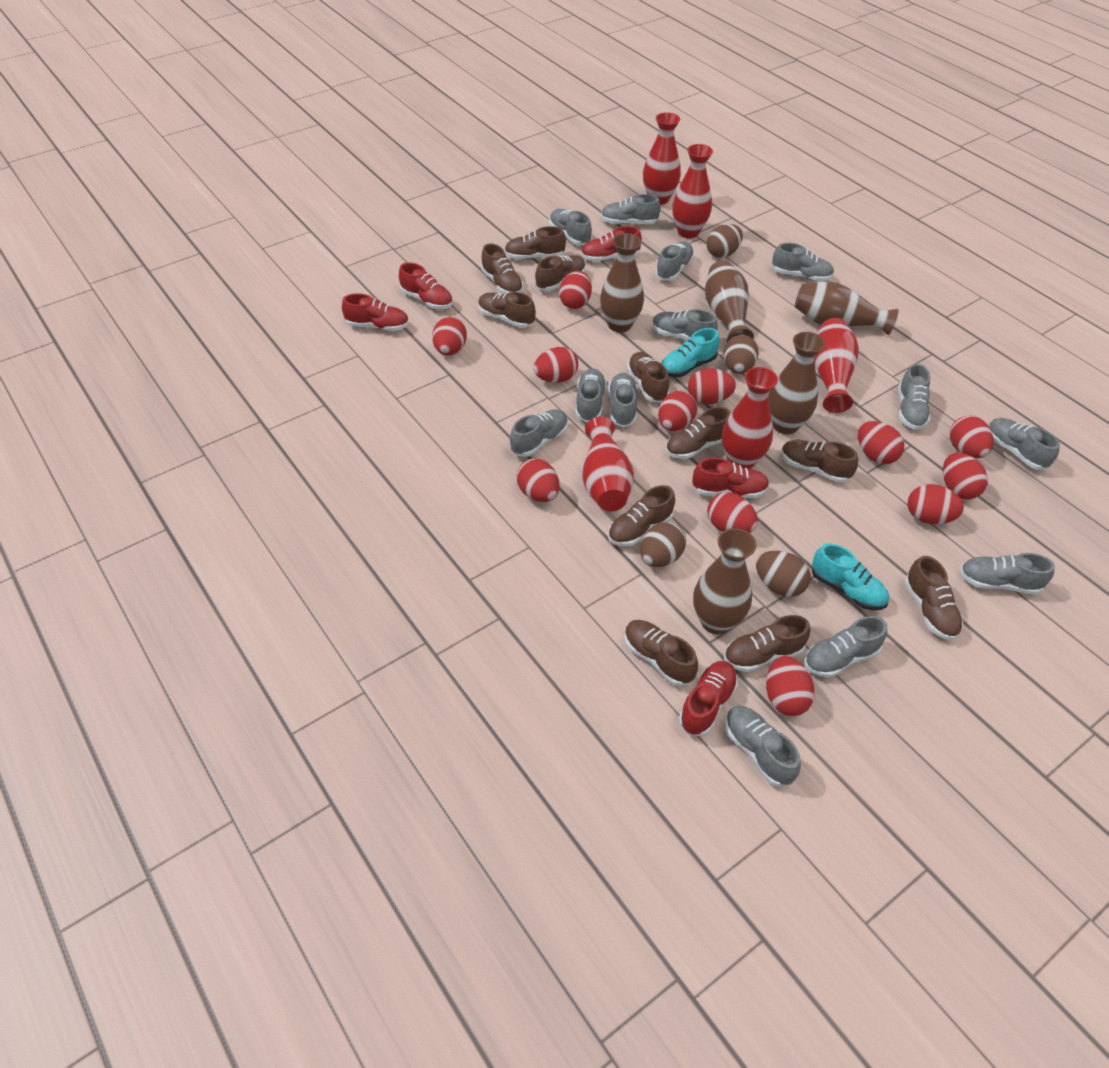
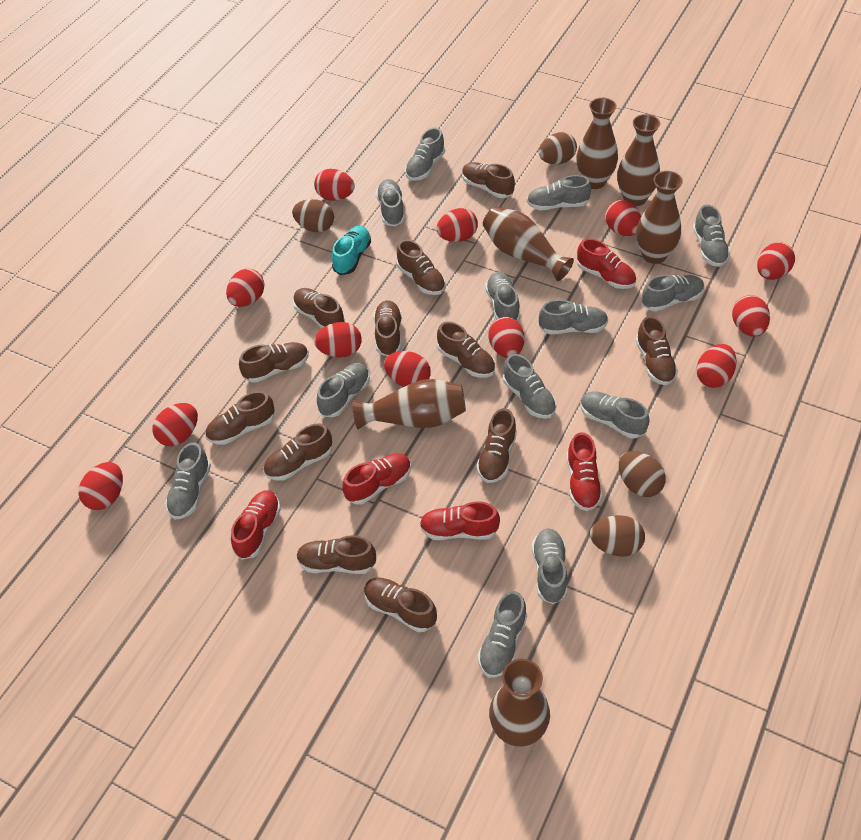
brown shoe: 11 -> 12
brown vase: 5 -> 6
red vase: 5 -> 0
turquoise shoe: 2 -> 1

